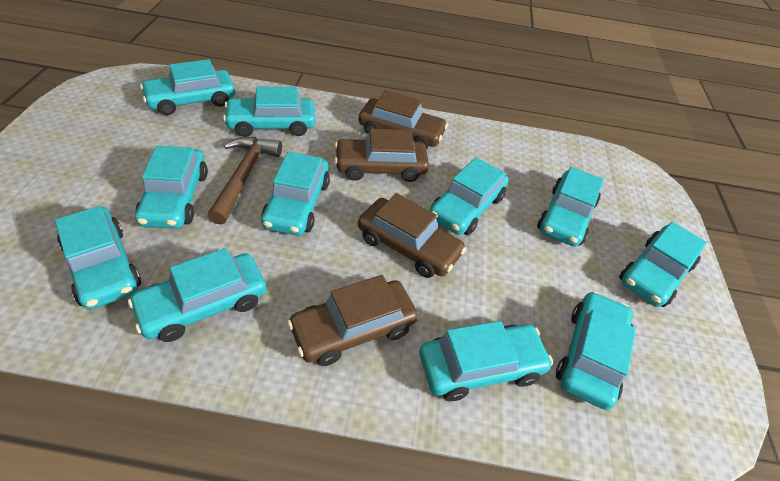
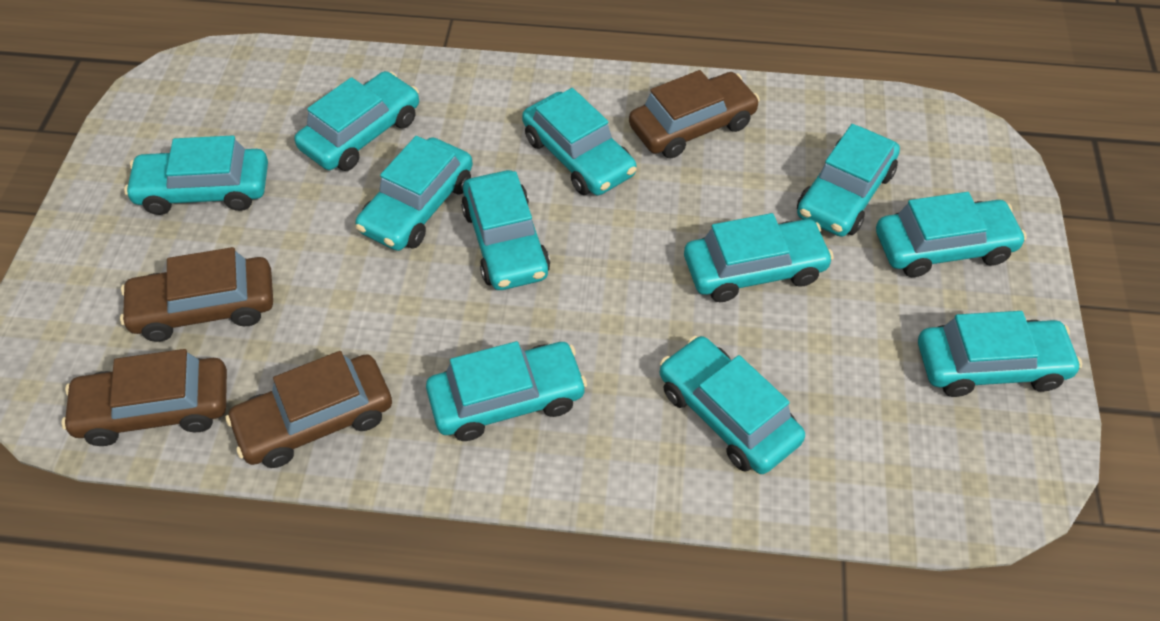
brown hammer: 1 -> 0

